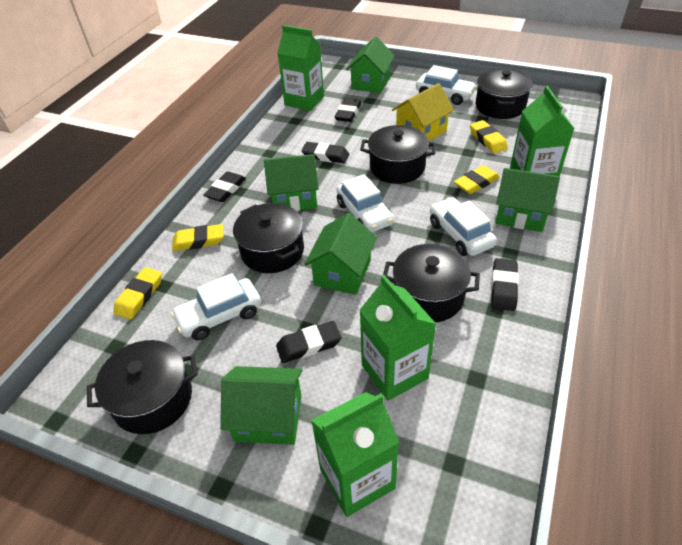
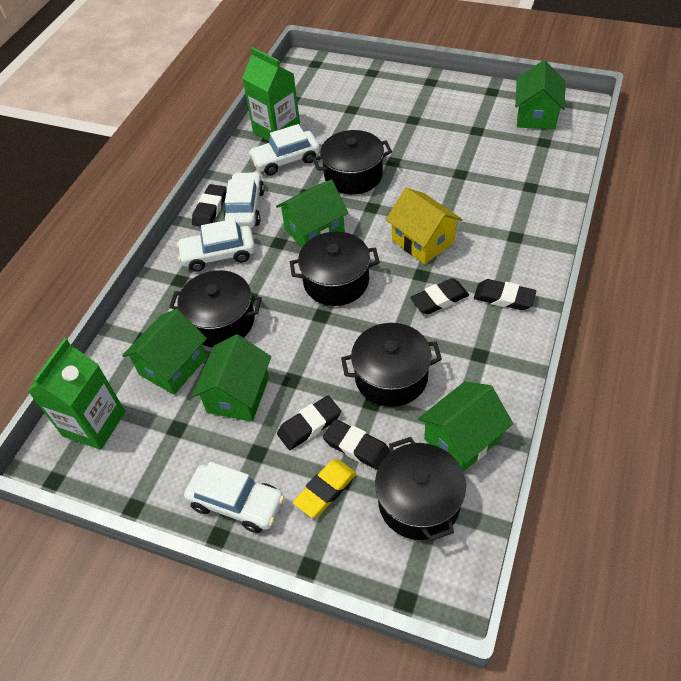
green carton: 4 -> 2
yellow eraser: 4 -> 1

